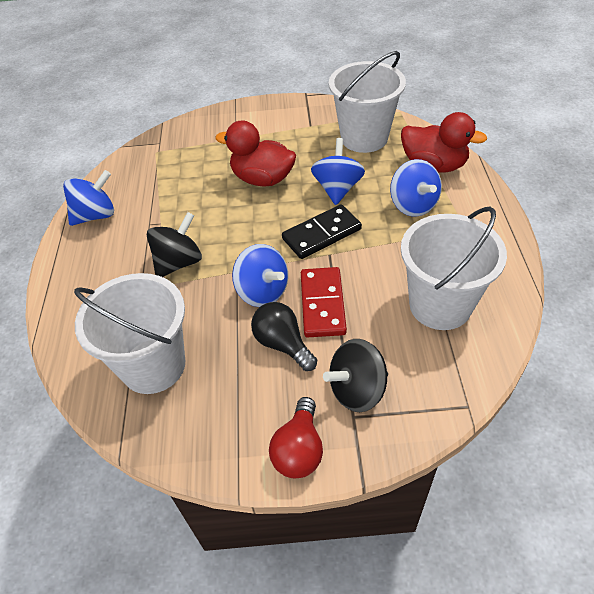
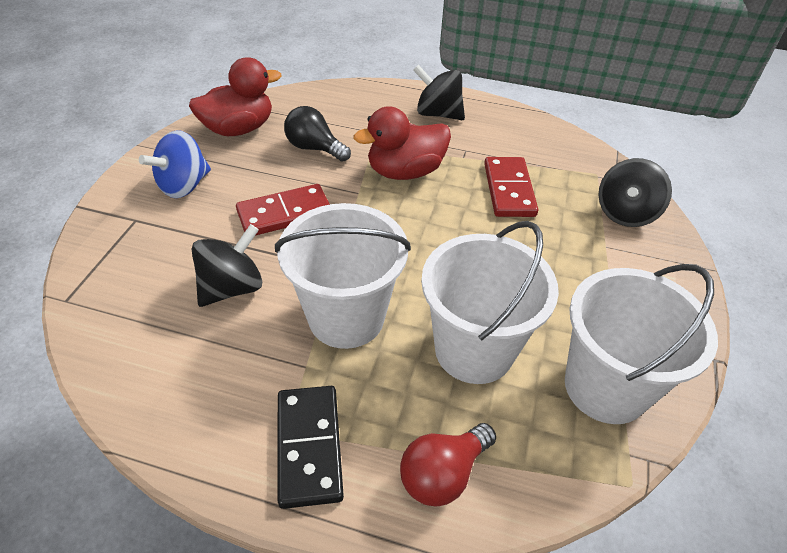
black spinning top: 2 -> 3
blue spinning top: 4 -> 1
red domino: 1 -> 2

